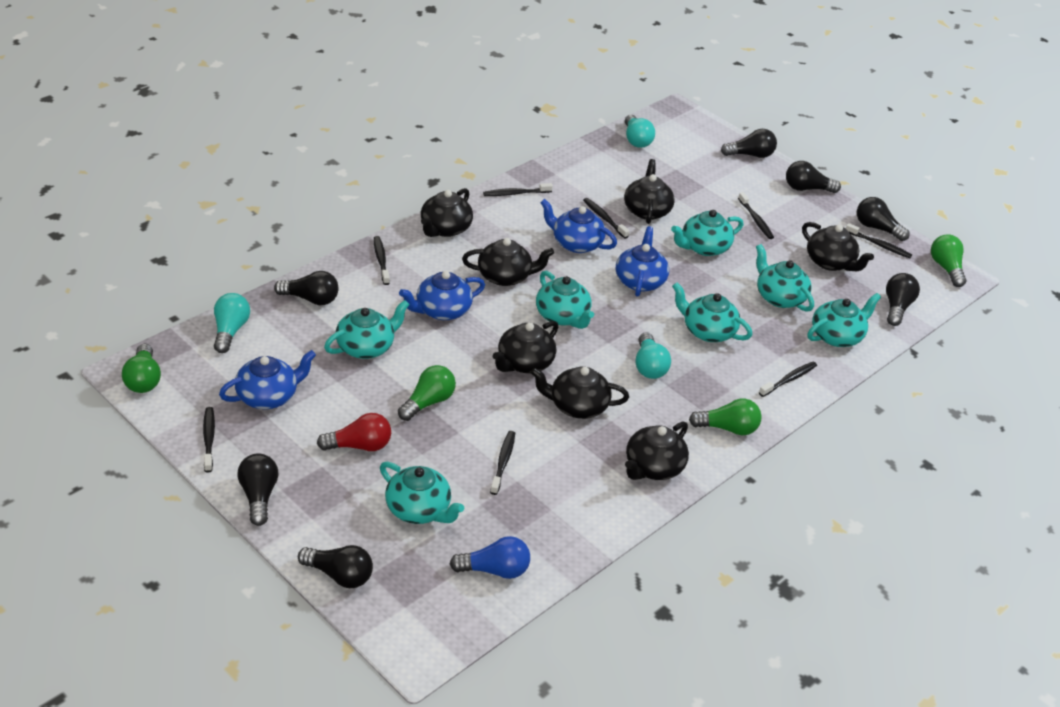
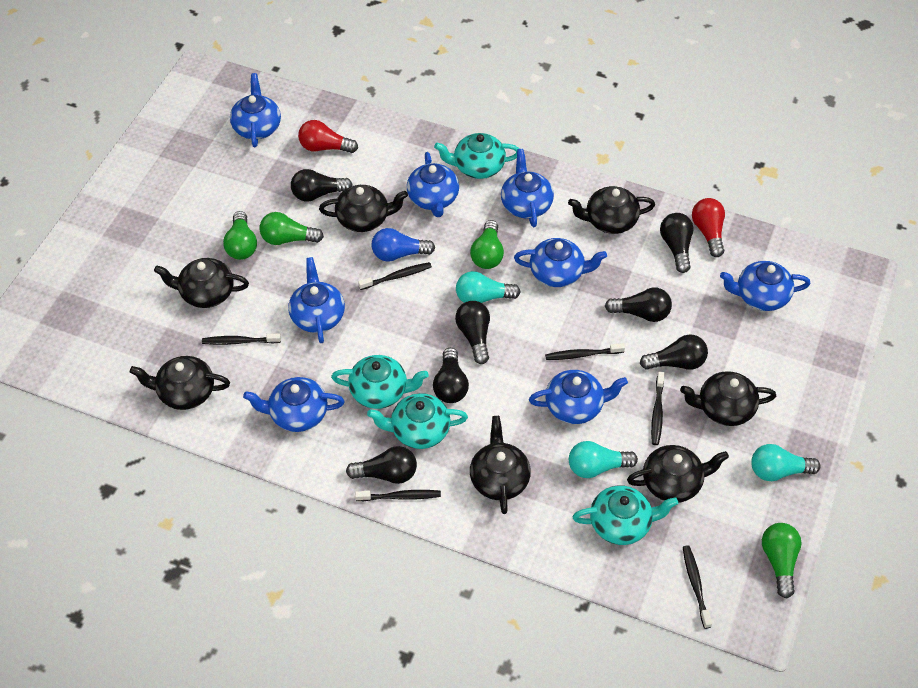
black toothbrush: 8 -> 6
blue teapot: 4 -> 8
red light bulb: 1 -> 2
turquoise teapot: 7 -> 4

